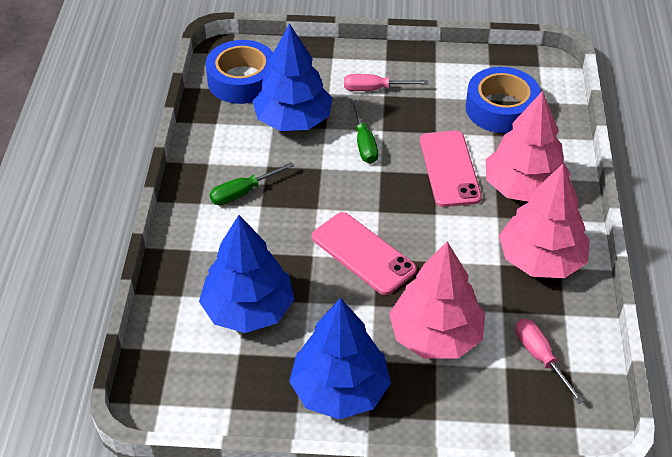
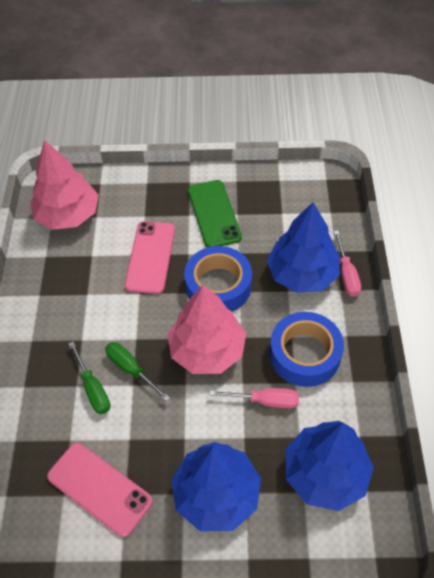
green phone: 0 -> 1
pink tree: 3 -> 2

